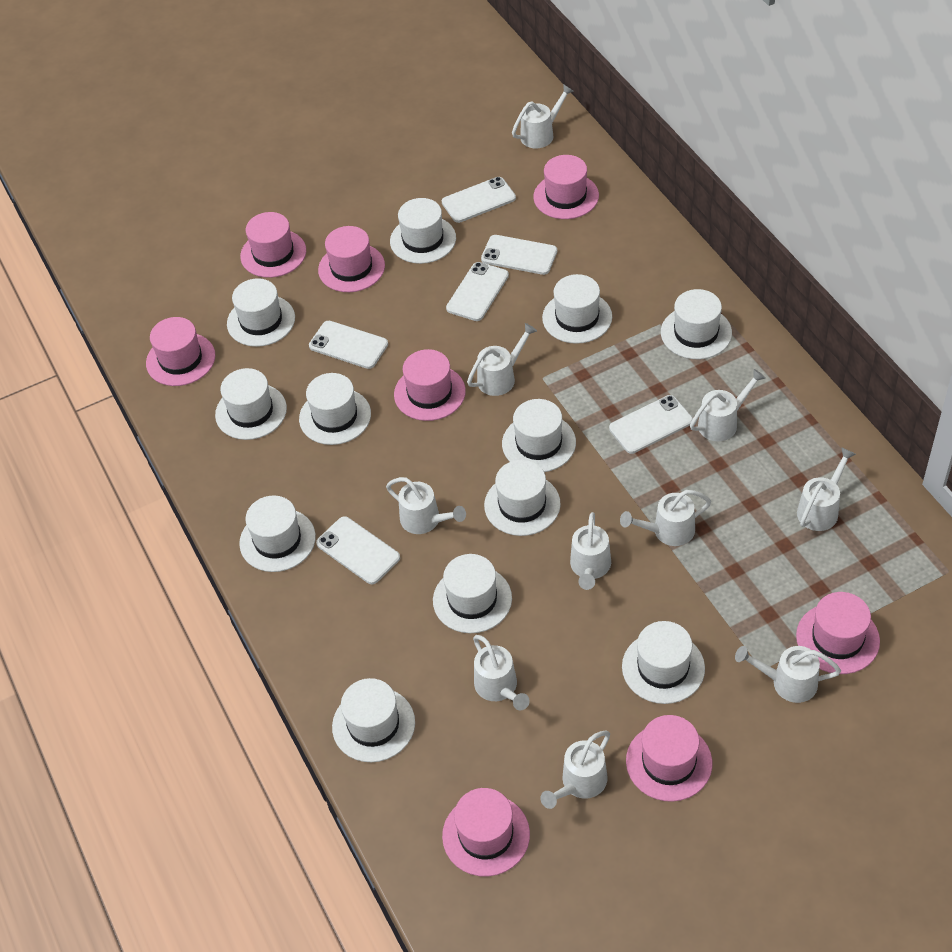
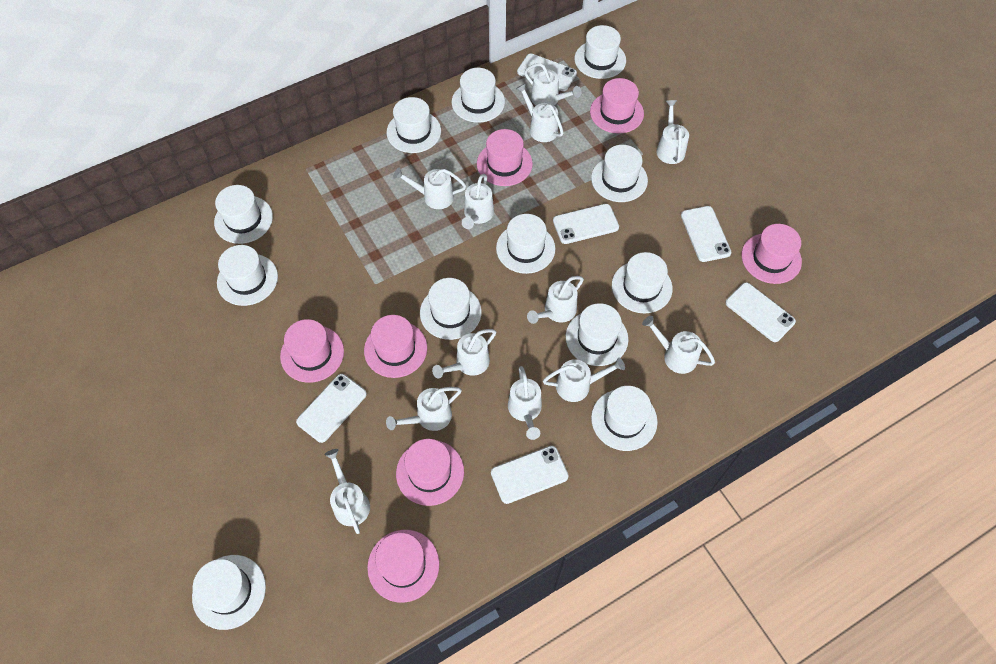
pink hat: 8 -> 7
white watering can: 10 -> 12

